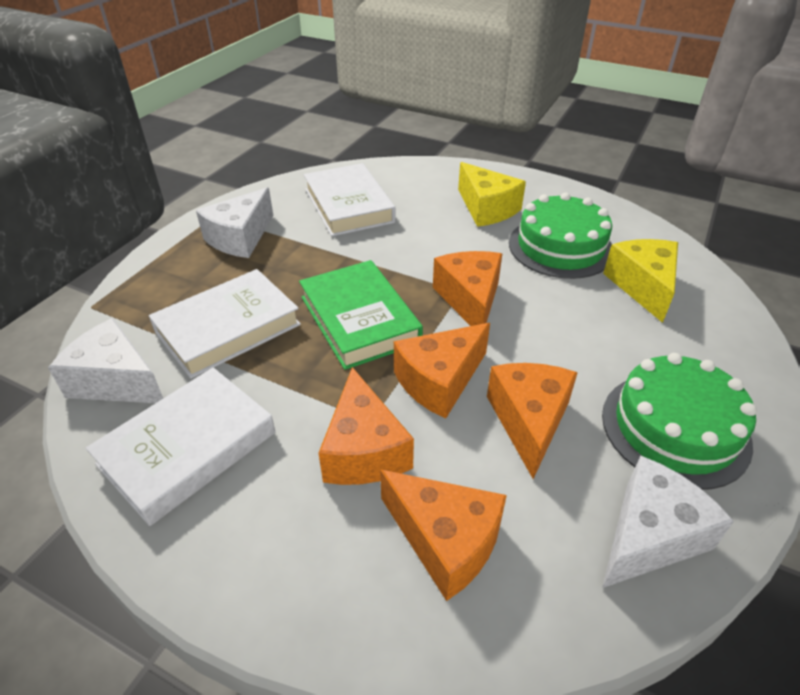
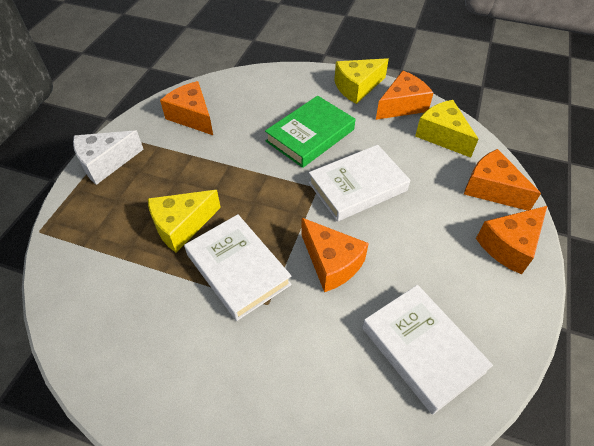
green cake: 2 -> 0
white cheese: 3 -> 1
yellow cheese: 2 -> 3

